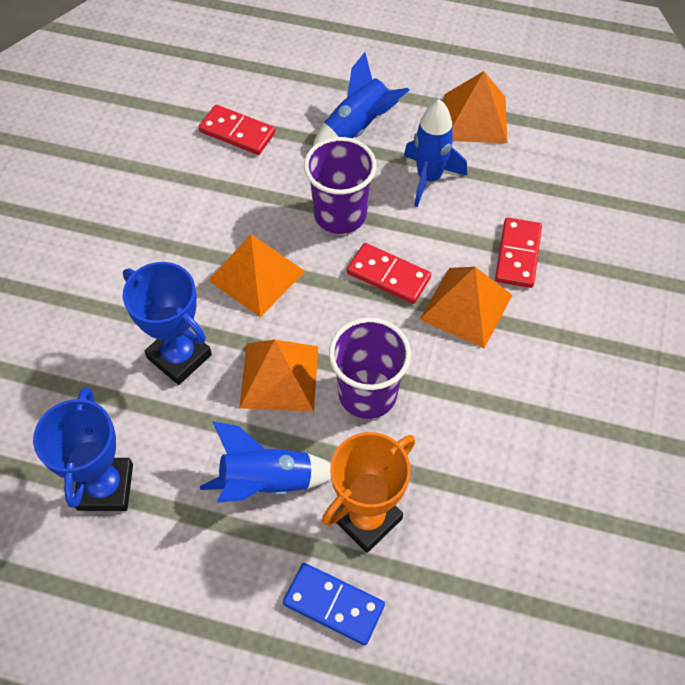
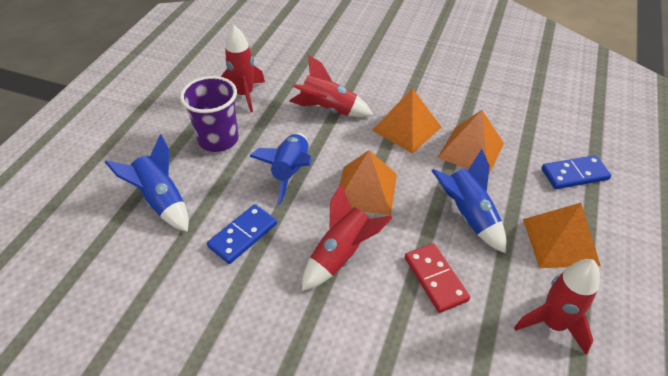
blue domino: 1 -> 2
blue trophy: 2 -> 0
orange trophy: 1 -> 0
purple cup: 2 -> 1
red domino: 3 -> 1
red rocket: 0 -> 4

